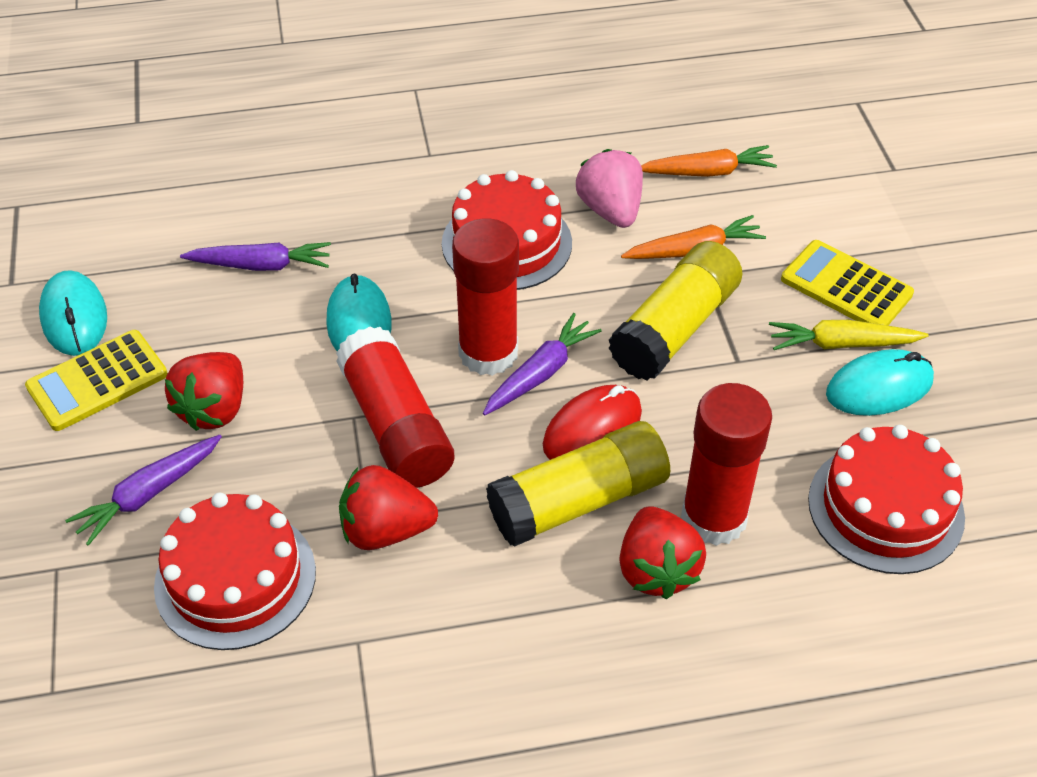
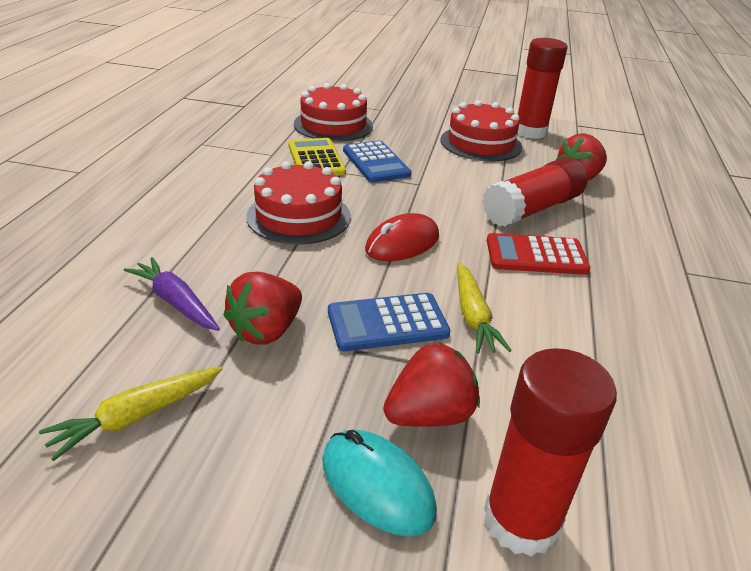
blue calculator: 0 -> 2
orange carrot: 2 -> 0
pink strawberry: 1 -> 0
purple carrot: 3 -> 1
red calculator: 0 -> 1
turquoise mouse: 3 -> 1
yellow calculator: 2 -> 1
yellow carrot: 1 -> 2
yellow glue stick: 2 -> 0

